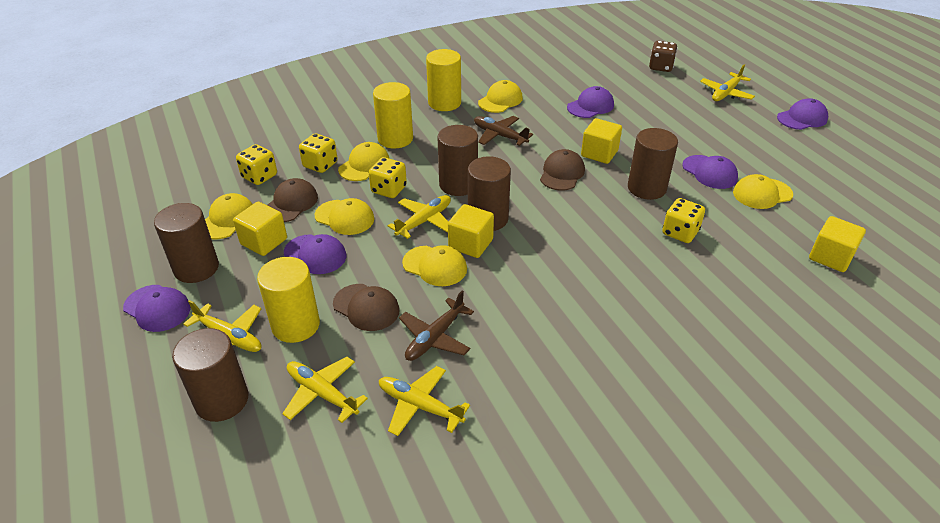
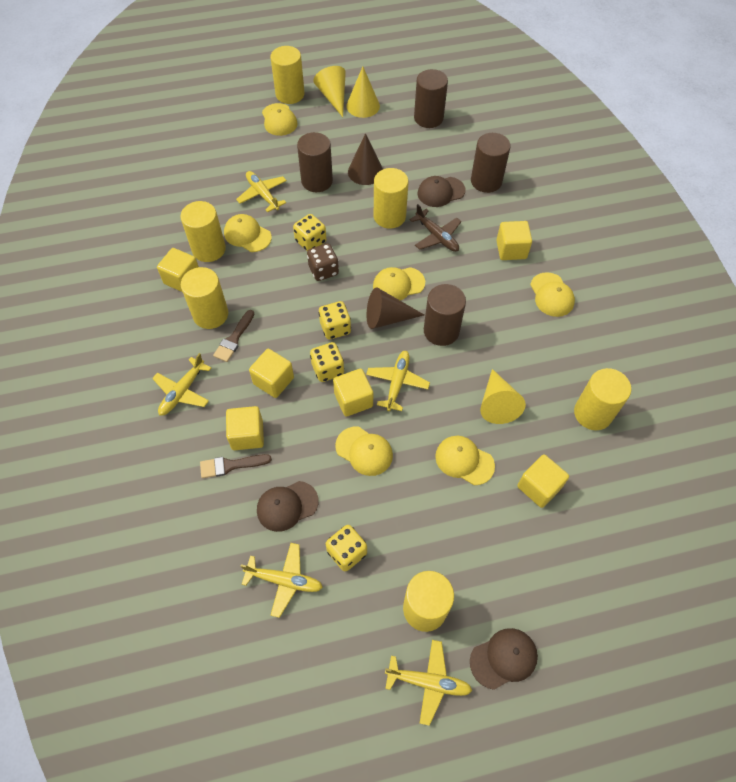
brown brush: 0 -> 2
brown cone: 0 -> 2
brown cylinder: 5 -> 4
brown plane: 2 -> 1
purple cap: 5 -> 0
yellow cone: 0 -> 3
yellow cube: 4 -> 6
yellow cylinder: 3 -> 6

